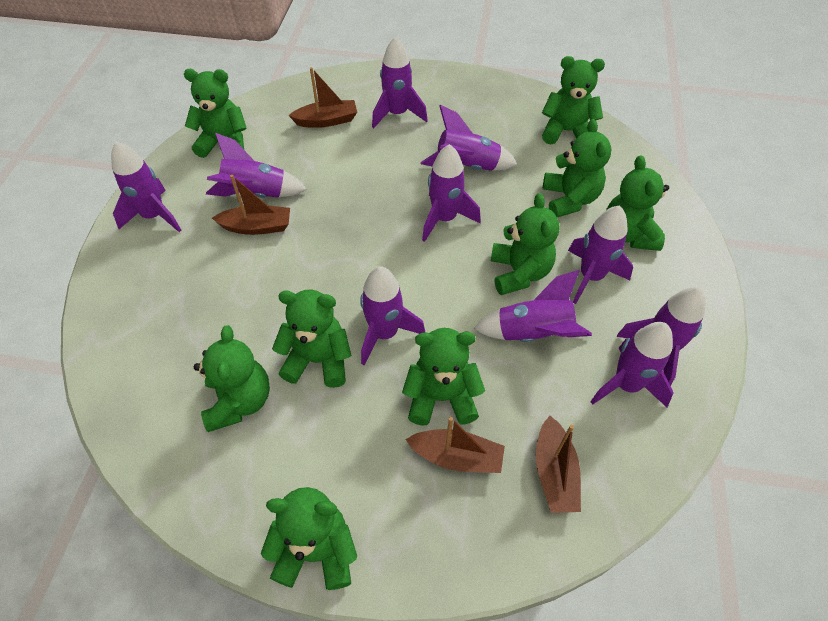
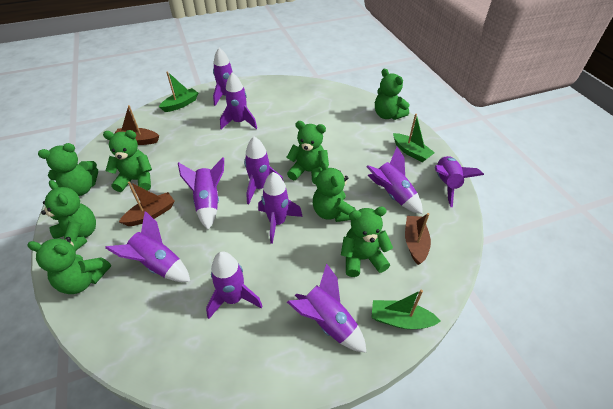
brown boat: 4 -> 3
green boat: 0 -> 3
green teddy bear: 9 -> 8

